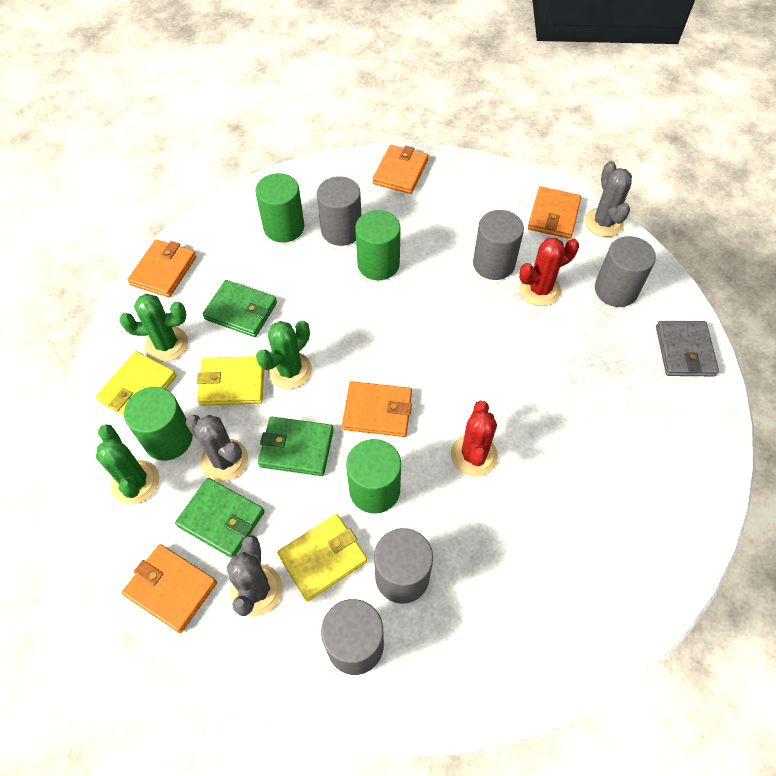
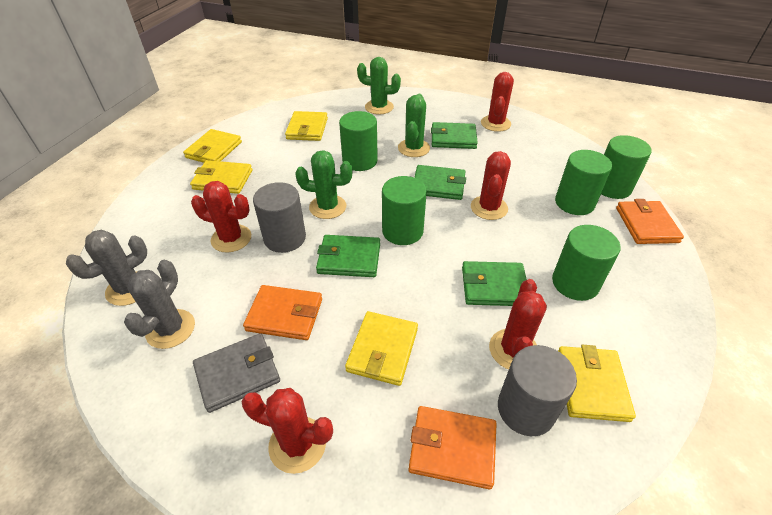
green cylinder: 4 -> 5
green wallet: 3 -> 4
grey cactus: 3 -> 2
grey cylinder: 5 -> 2
orange wallet: 5 -> 3
red cactus: 2 -> 5
yellow wallet: 3 -> 5

